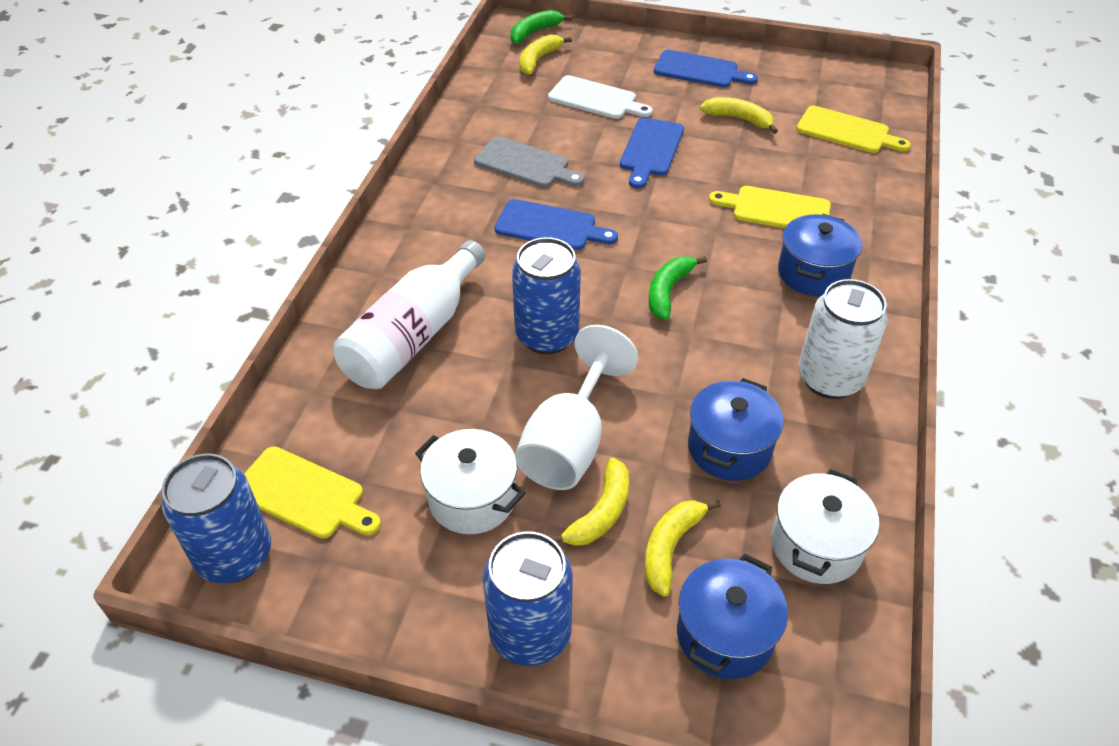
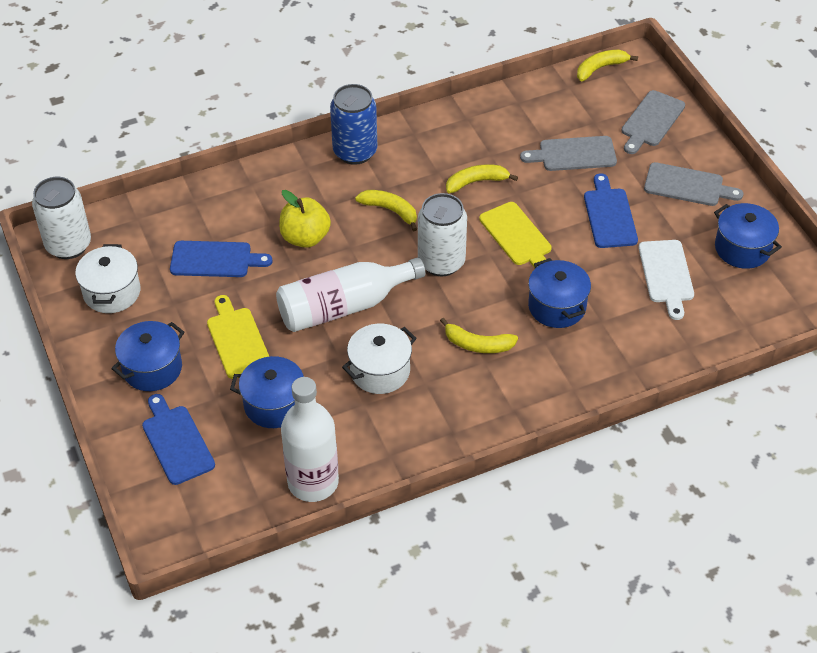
blue can: 3 -> 1
blue pot: 3 -> 4
green banana: 2 -> 0
grey cutting board: 1 -> 3
white bottle: 1 -> 2
white can: 1 -> 2
white goblet: 1 -> 0
yellow apple: 0 -> 1
yellow cutting board: 3 -> 2

